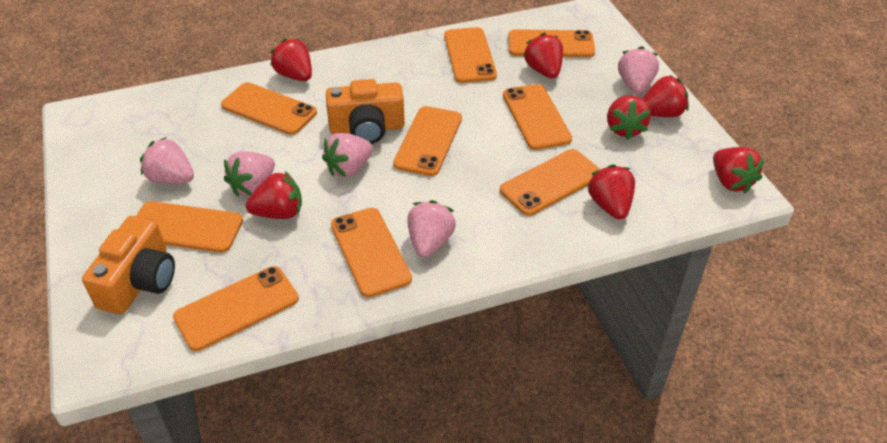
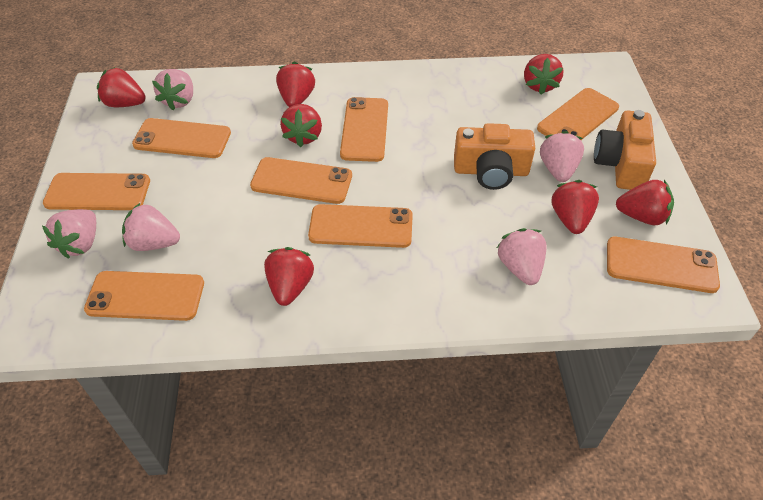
orange phone: 9 -> 8

